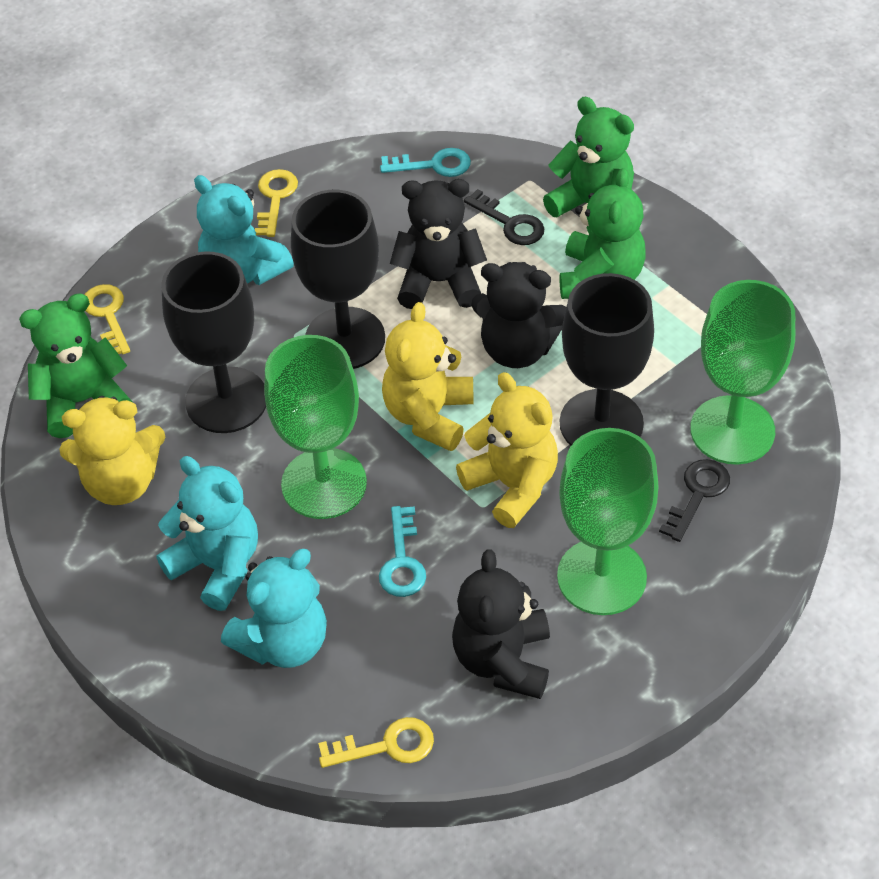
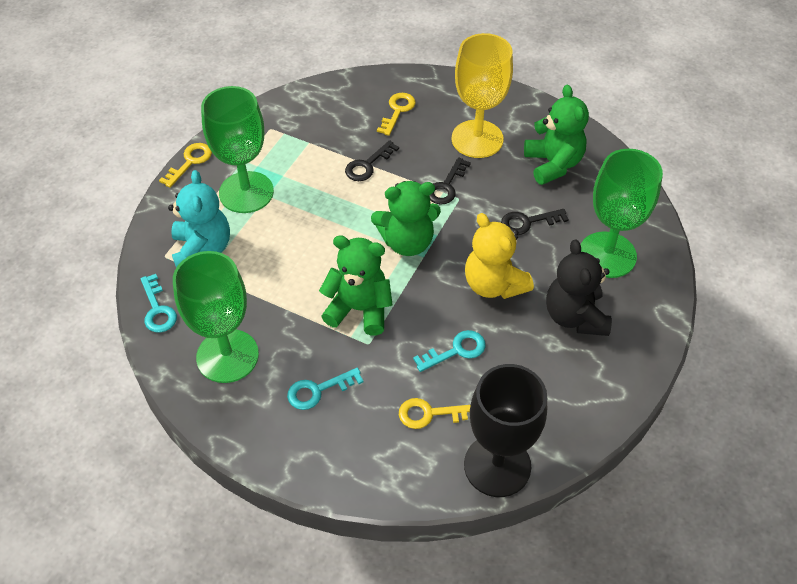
black goblet: 3 -> 1
black key: 2 -> 3
black teddy bear: 3 -> 1
turquoise key: 2 -> 3
turquoise teddy bear: 3 -> 1
yellow goblet: 0 -> 1
yellow teddy bear: 3 -> 1

